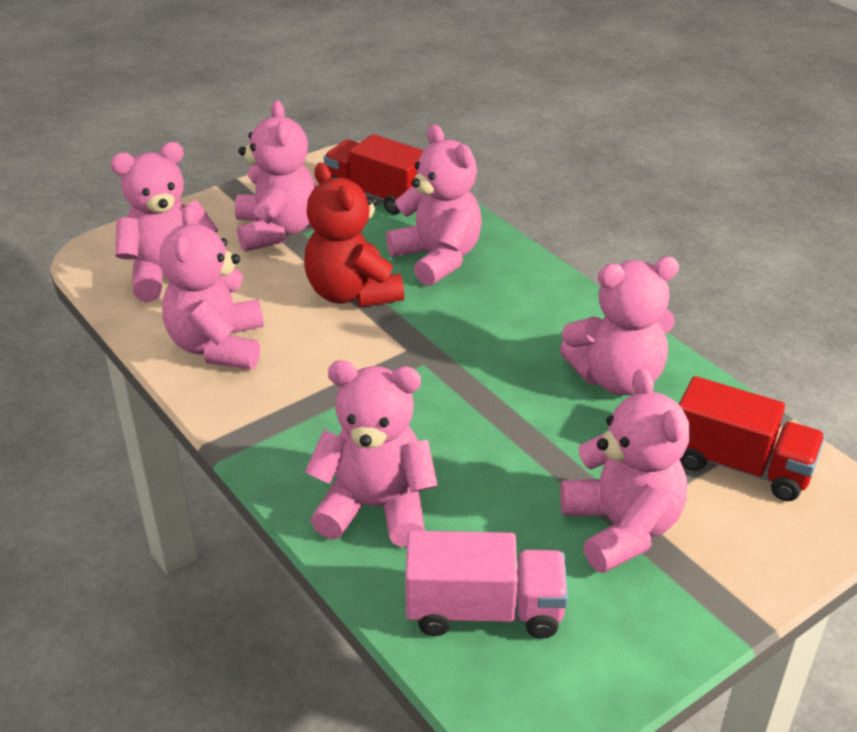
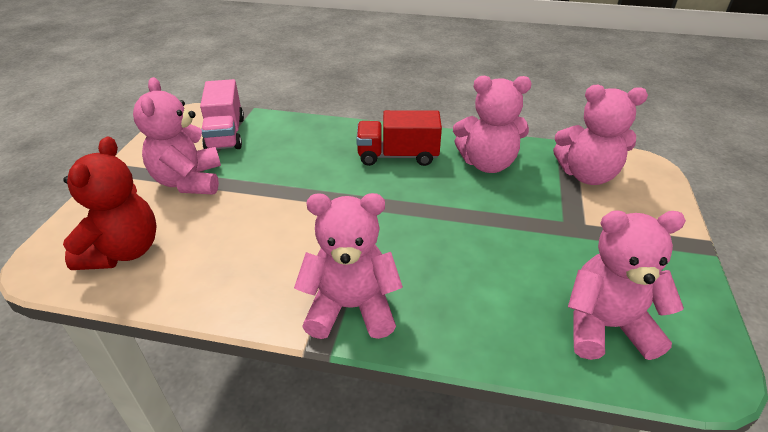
pink teddy bear: 7 -> 5
red truck: 2 -> 1

